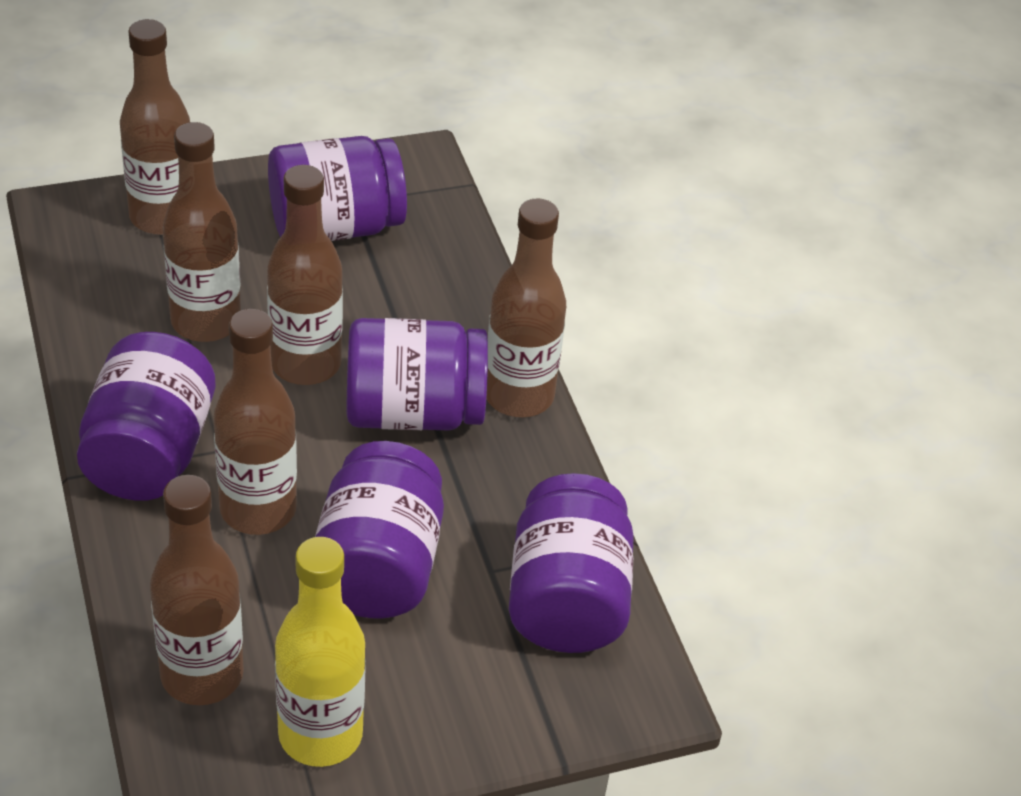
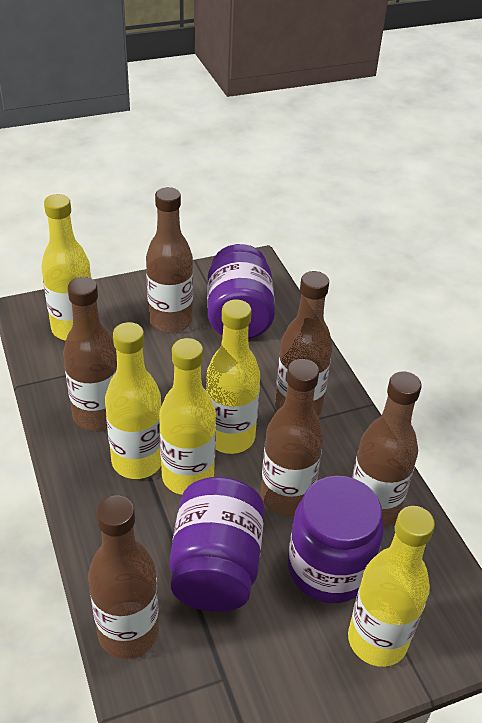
purple jar: 5 -> 3
yellow bottle: 1 -> 5

